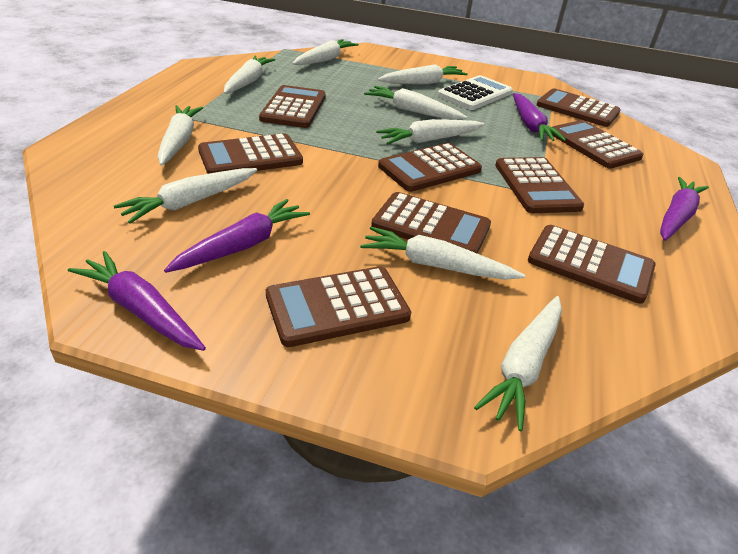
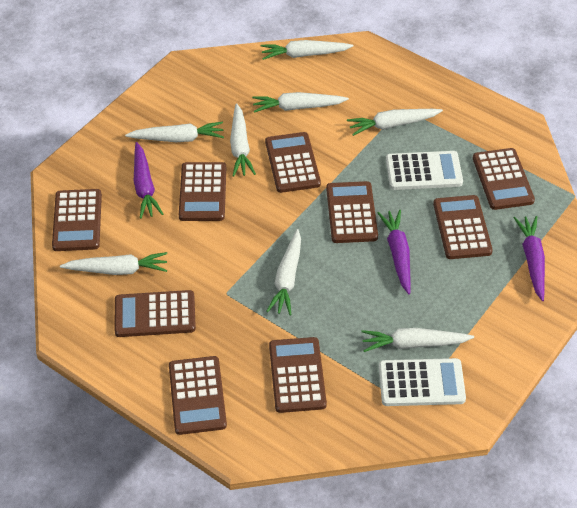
purple carrot: 4 -> 3
white calculator: 1 -> 2
white carrot: 9 -> 8

